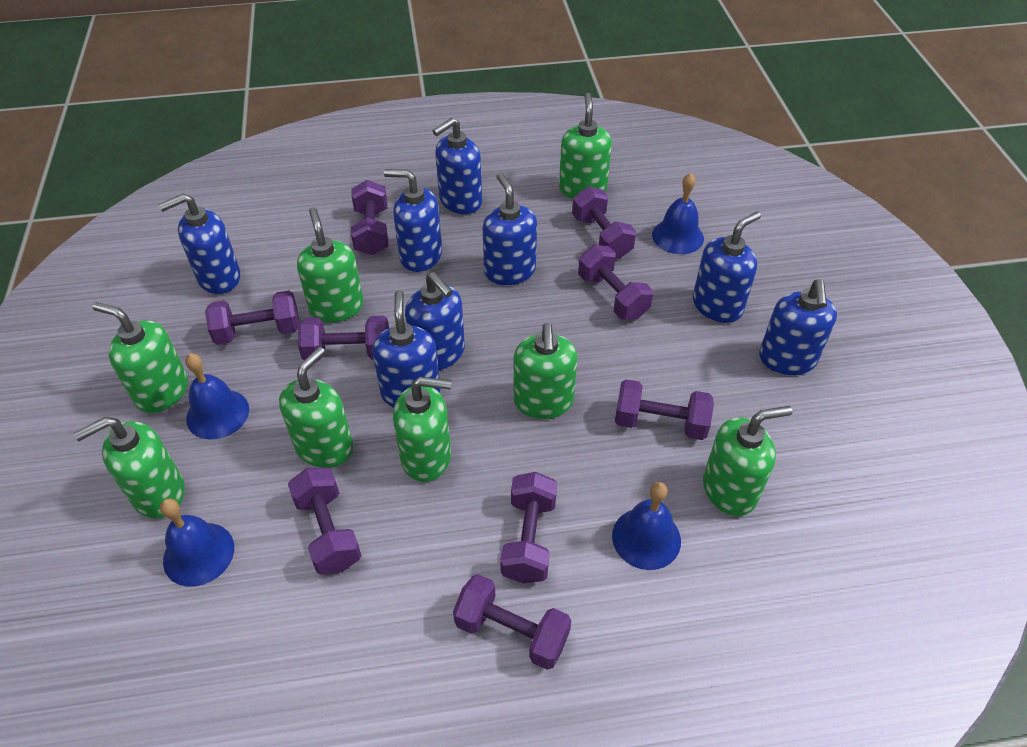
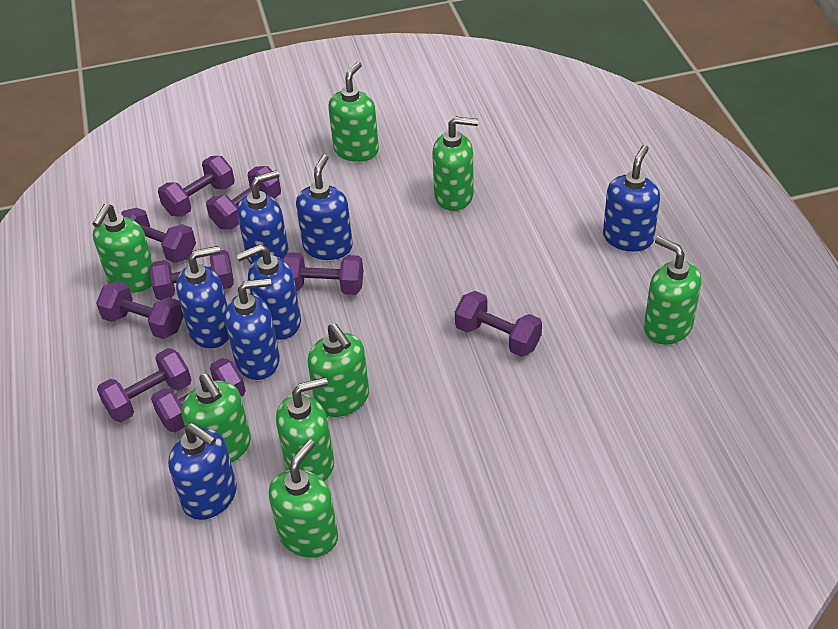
blue bell: 4 -> 0
blue soap dispenser: 8 -> 7

